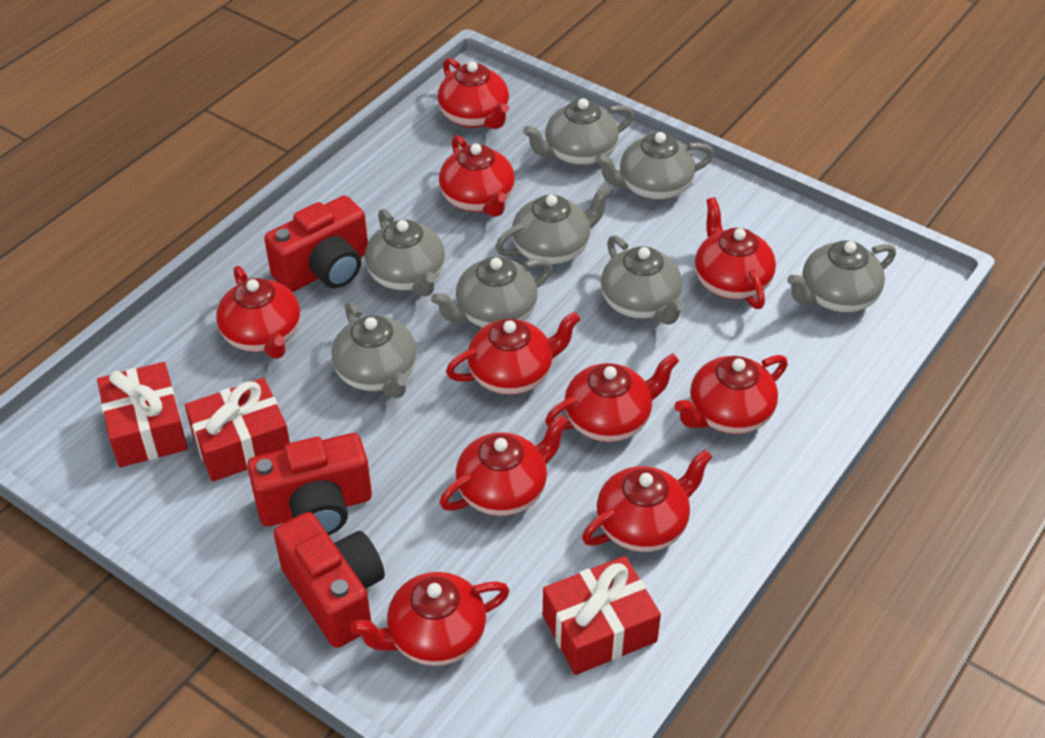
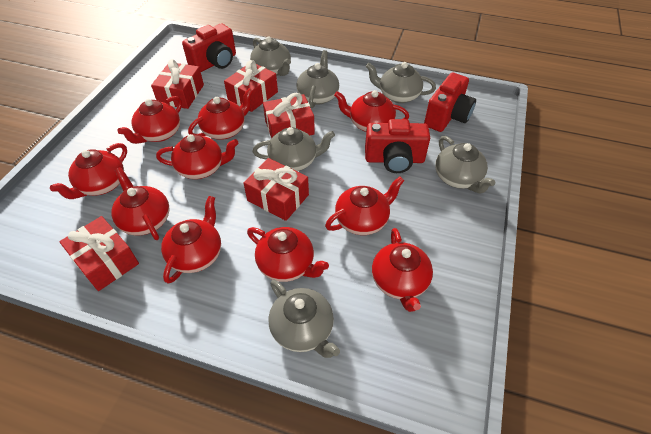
grey teapot: 8 -> 6
red gift: 3 -> 5

